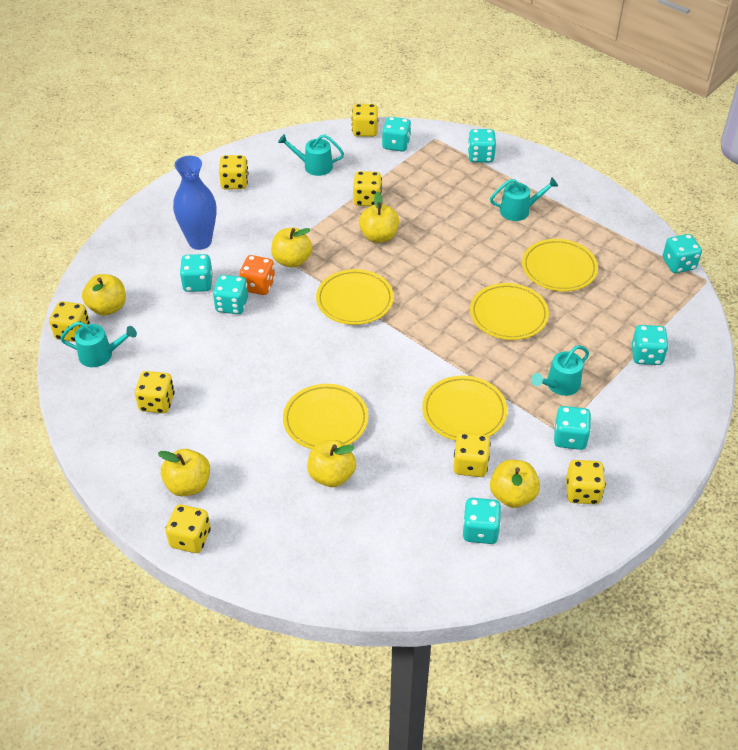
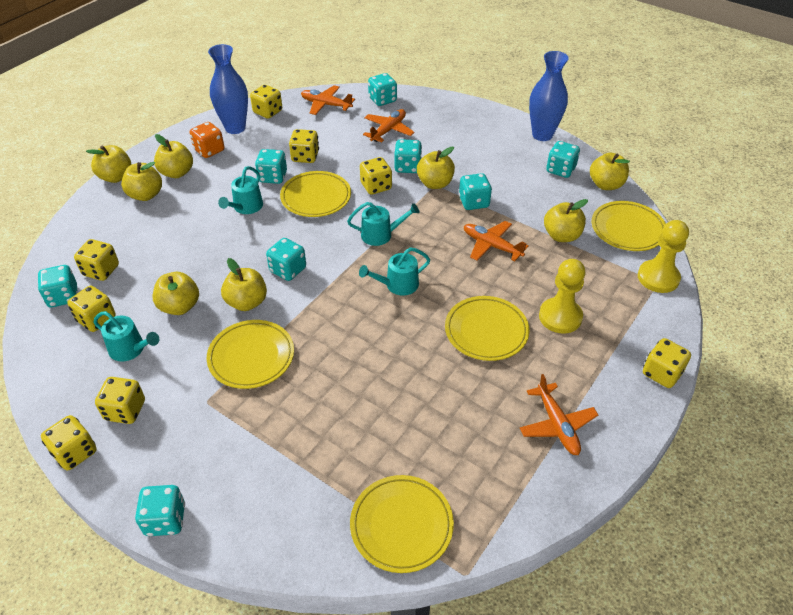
blue vase: 1 -> 2
orange plane: 0 -> 4
yellow apple: 6 -> 8
yellow pawn: 0 -> 2

